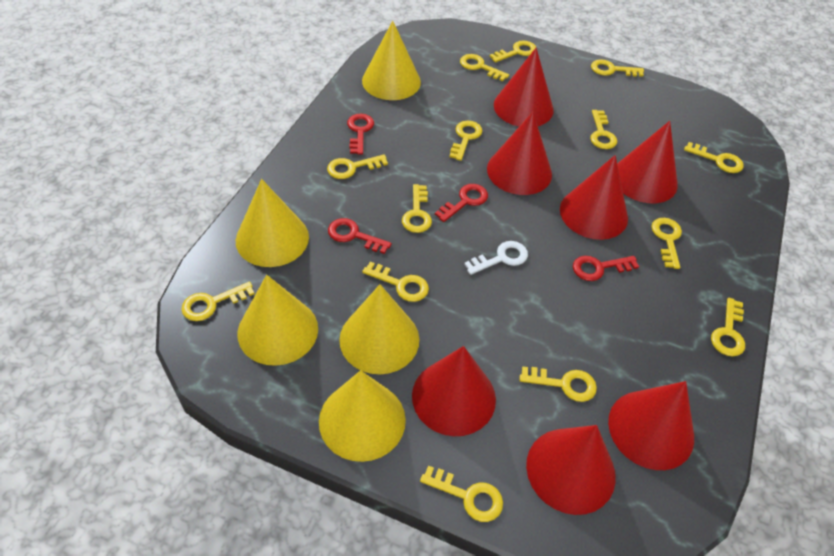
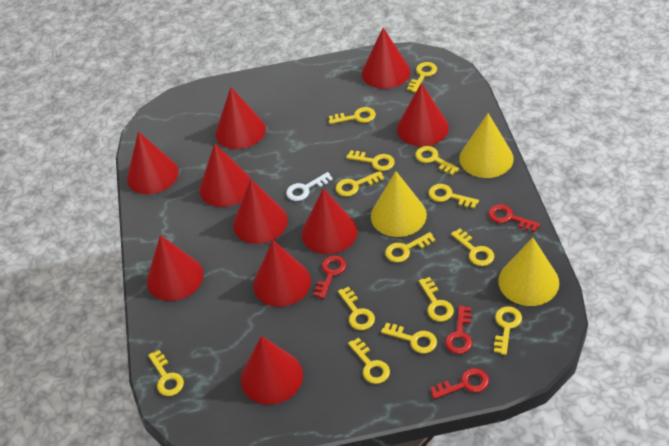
red cone: 7 -> 10
yellow cone: 5 -> 3

